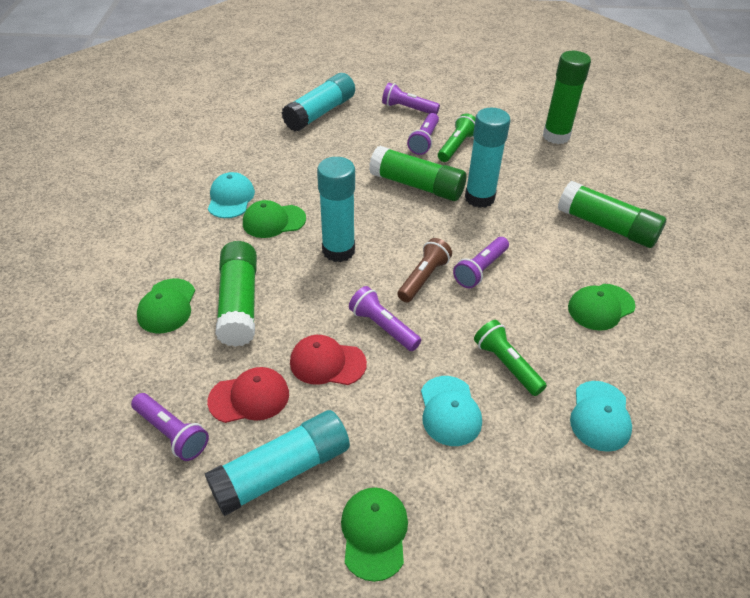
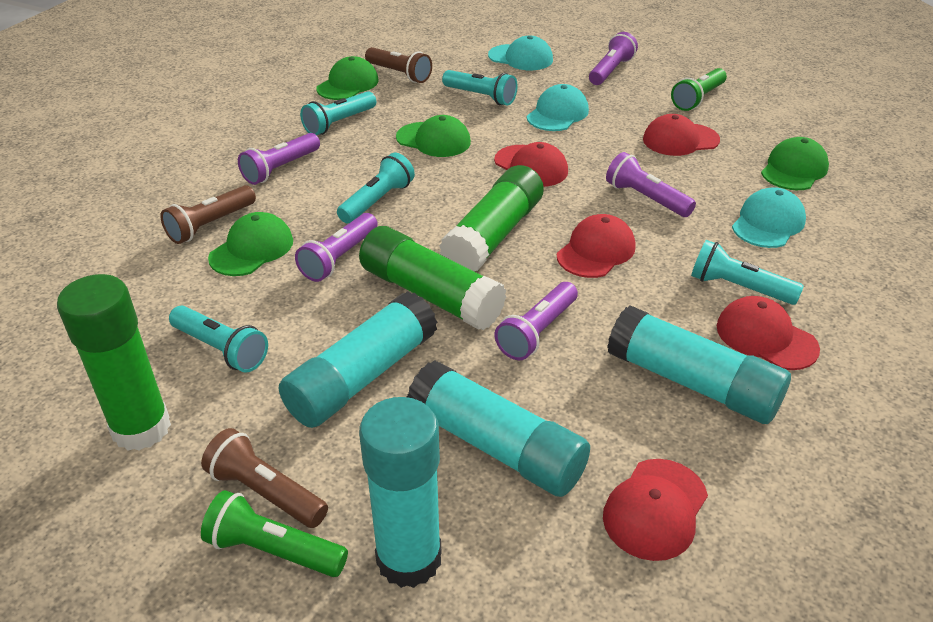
brown flashlight: 1 -> 3
green glue stick: 4 -> 3
red cap: 2 -> 5
turquoise flashlight: 0 -> 5

